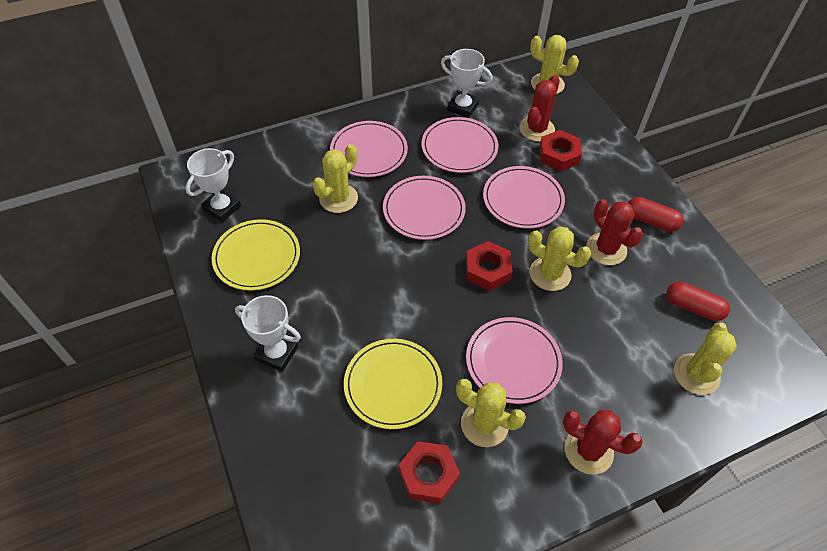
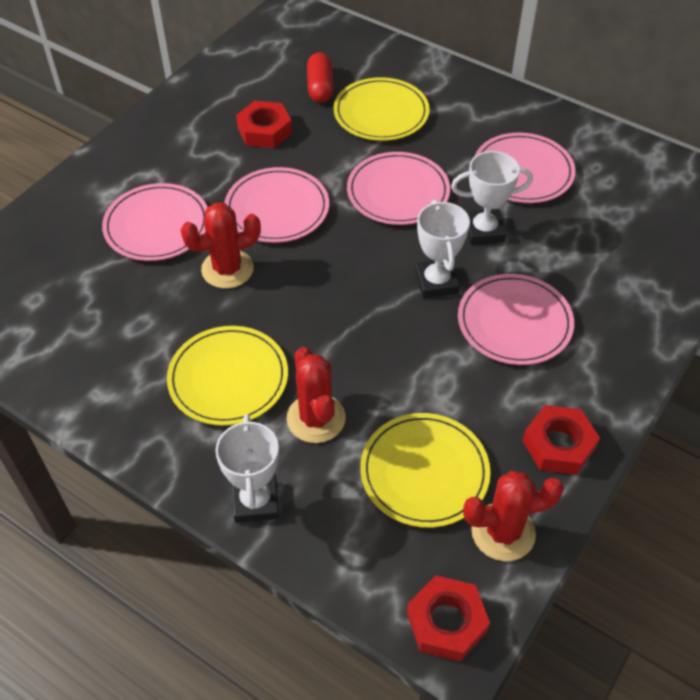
red capsule: 2 -> 1
yellow cactus: 5 -> 0
yellow plate: 2 -> 3

